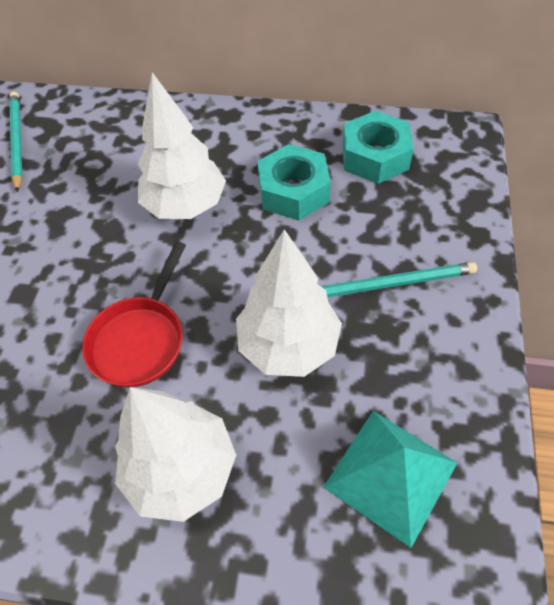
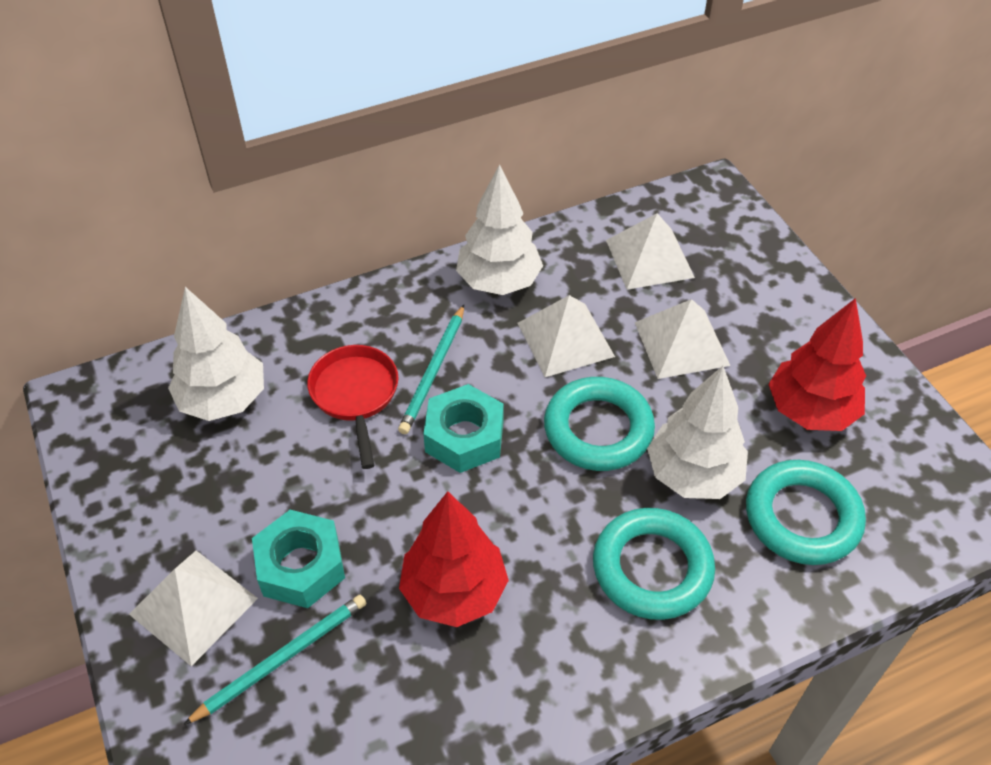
red tree: 0 -> 2
turquoise pyramid: 1 -> 0
turquoise ring: 0 -> 3
white pyramid: 0 -> 4

